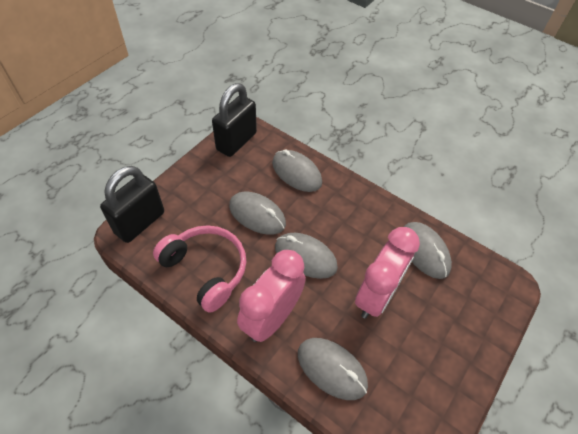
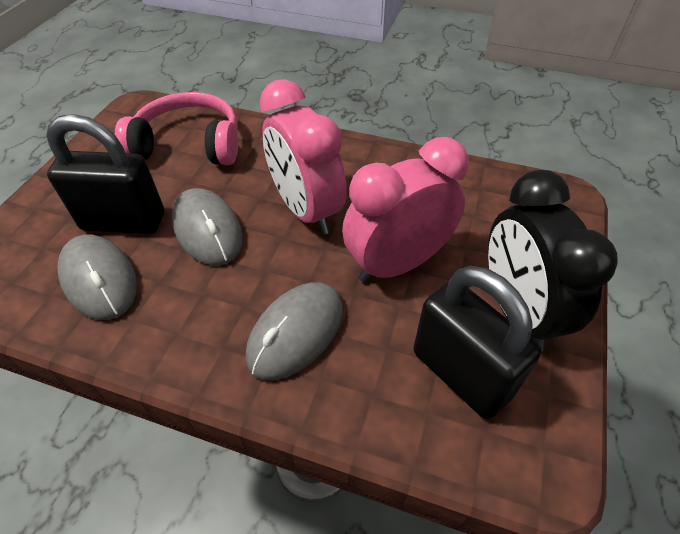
black clock: 0 -> 1
grey mouse: 5 -> 3

